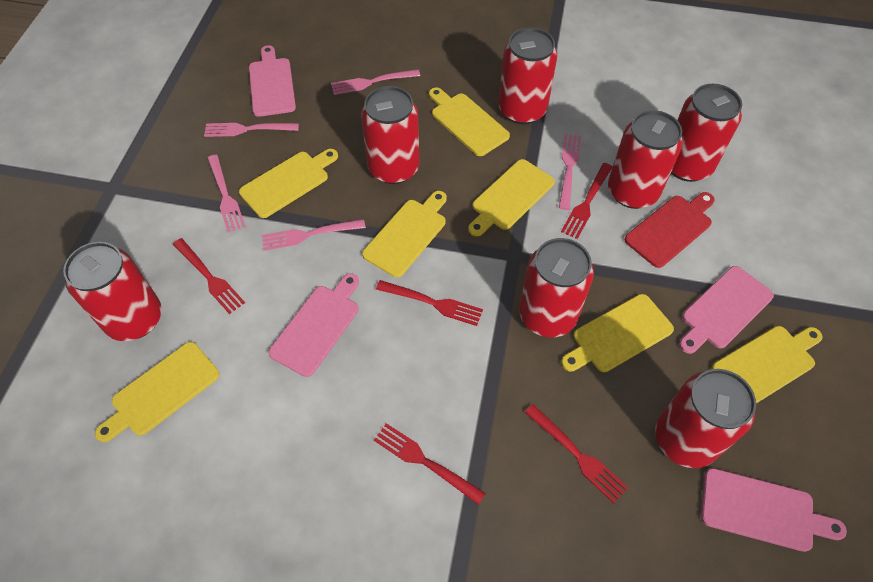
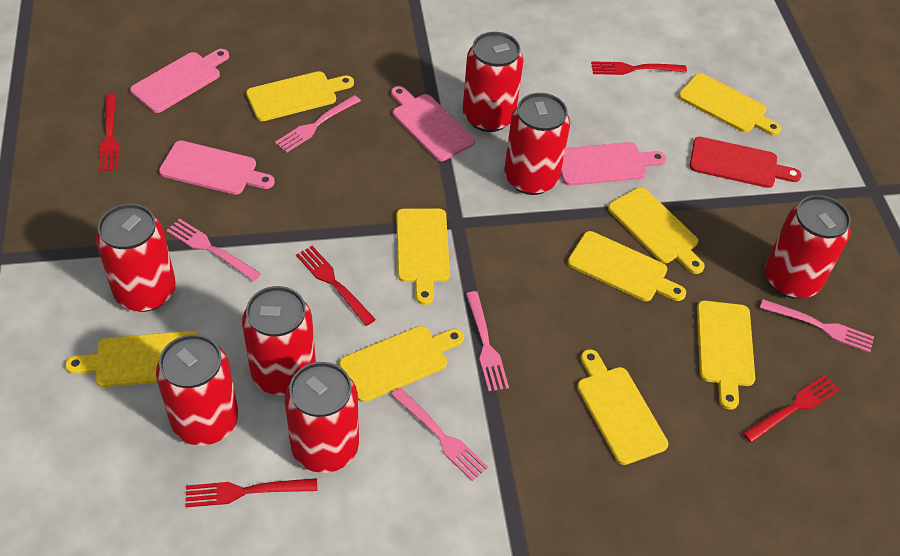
yellow cutting board: 7 -> 9

